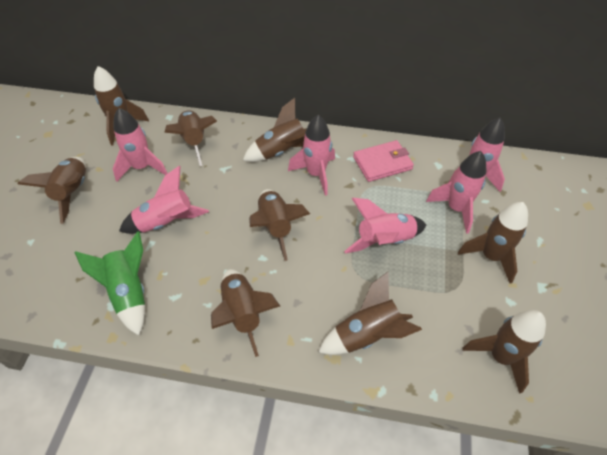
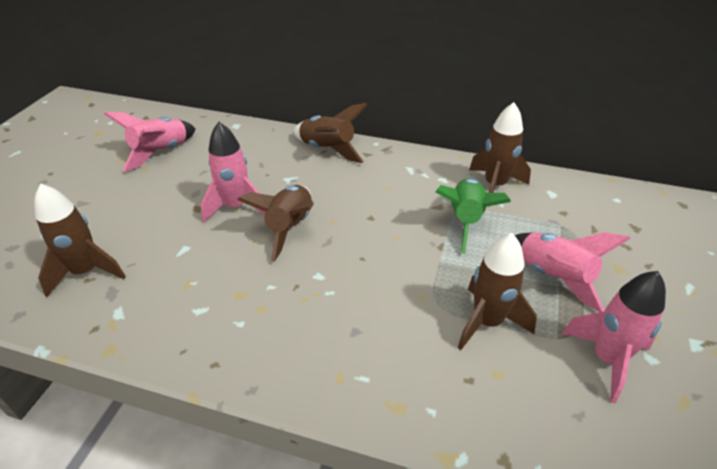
brown rocket: 9 -> 5
pink rocket: 6 -> 4
pink wallet: 1 -> 0

